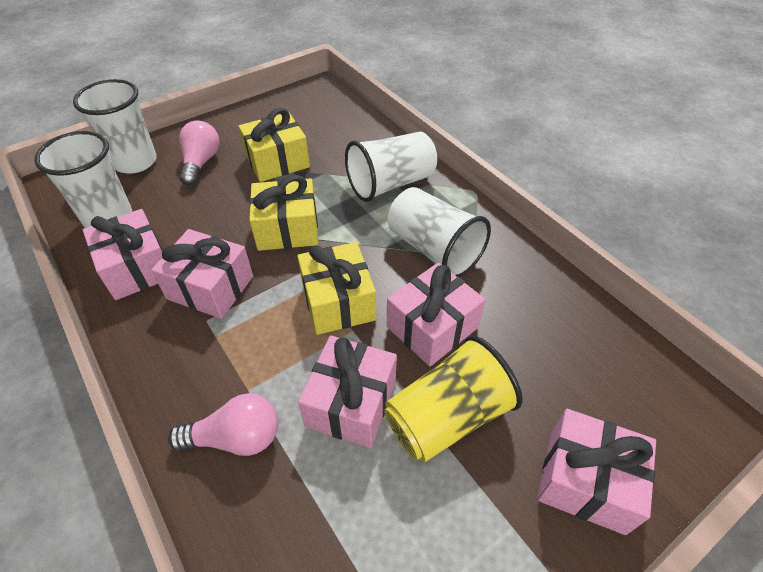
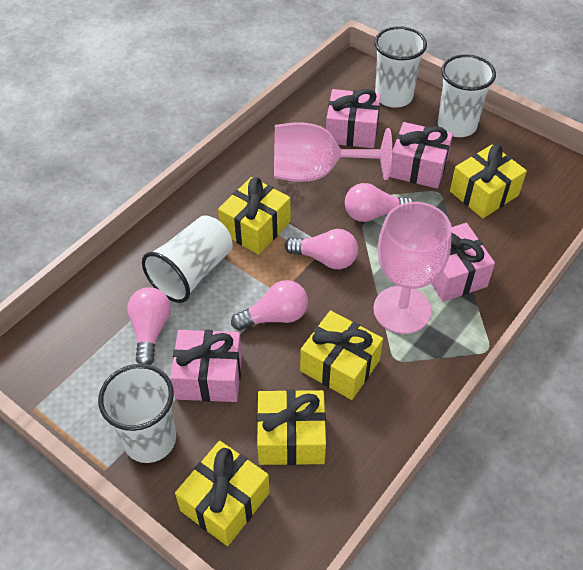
pink gift: 5 -> 4
pink goblet: 0 -> 2
pink light bulb: 2 -> 4
yellow cup: 1 -> 0
yellow gift: 3 -> 5

